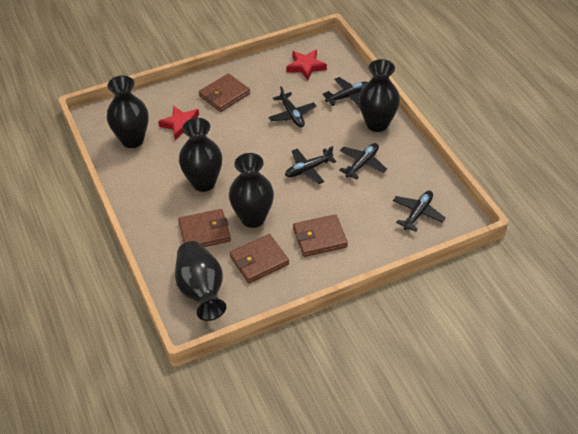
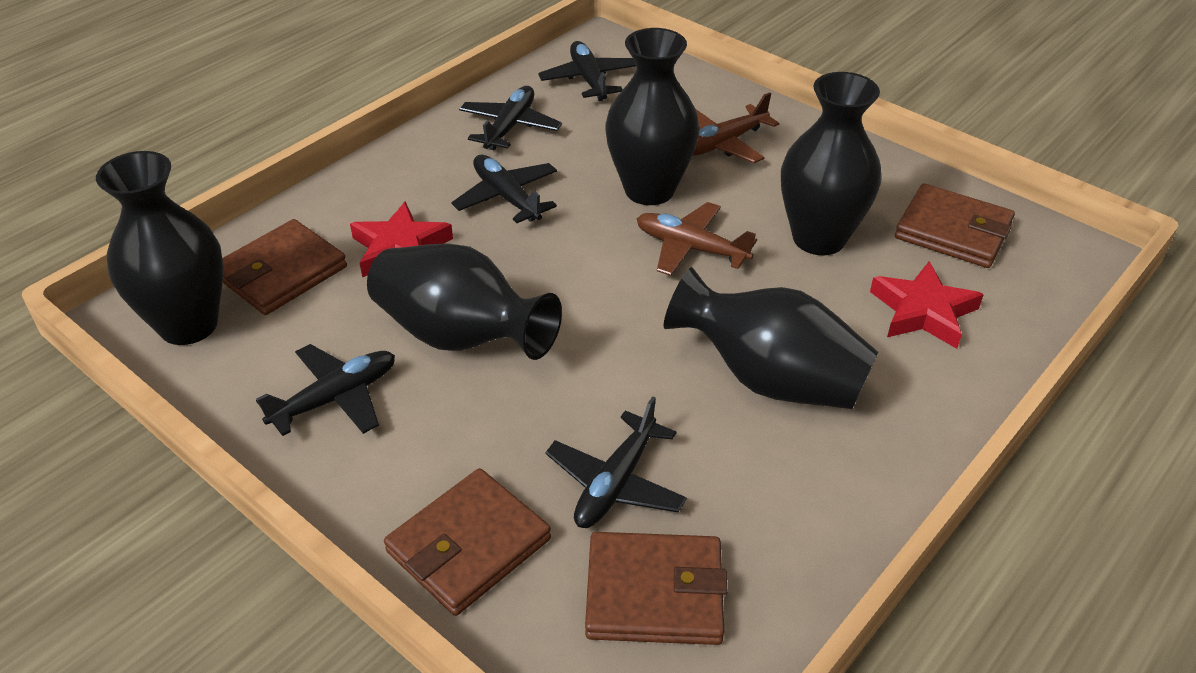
brown plane: 0 -> 2

